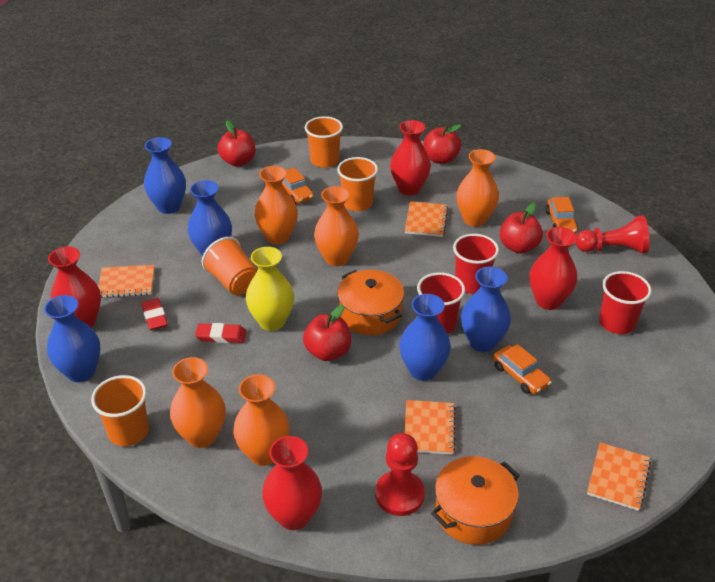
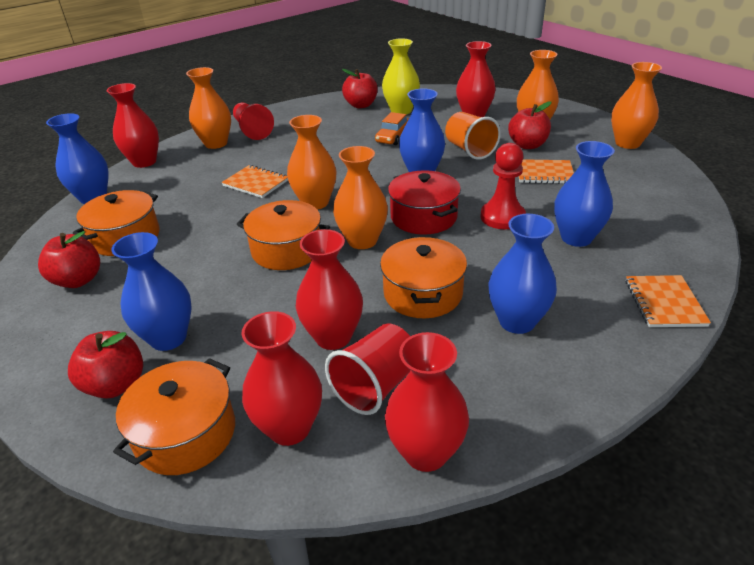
orange car: 3 -> 1
orange cup: 4 -> 1
orange notebook: 4 -> 3
orange pot: 2 -> 4
red cup: 3 -> 1
red eraser: 2 -> 0
red pot: 0 -> 1
red vase: 4 -> 5

